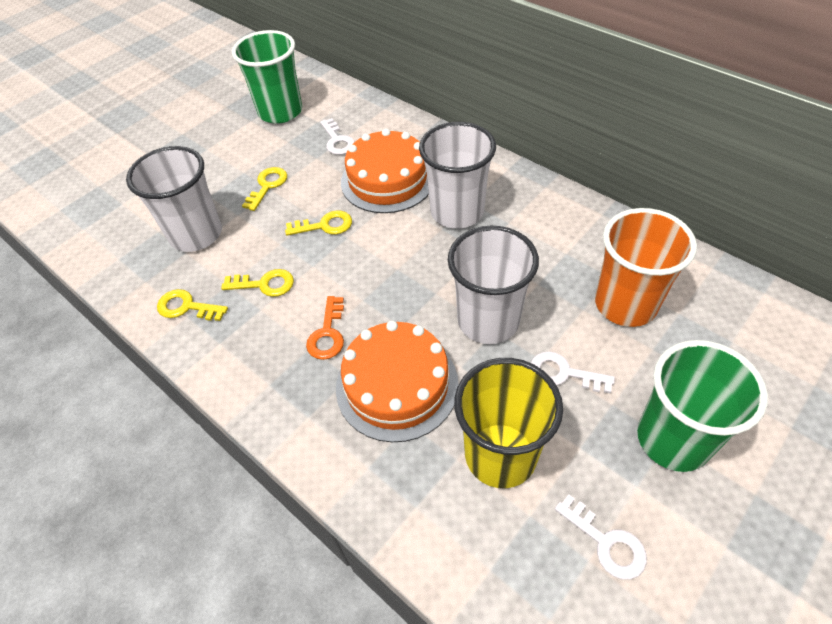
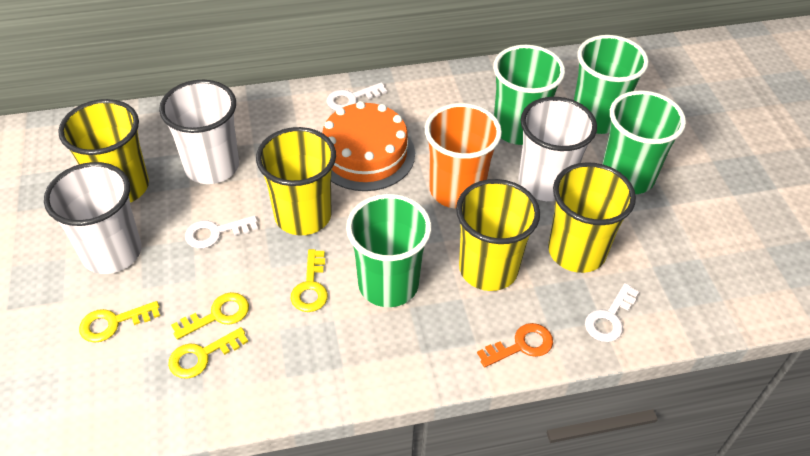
green cup: 2 -> 4
orange cake: 2 -> 1
yellow cup: 1 -> 4

